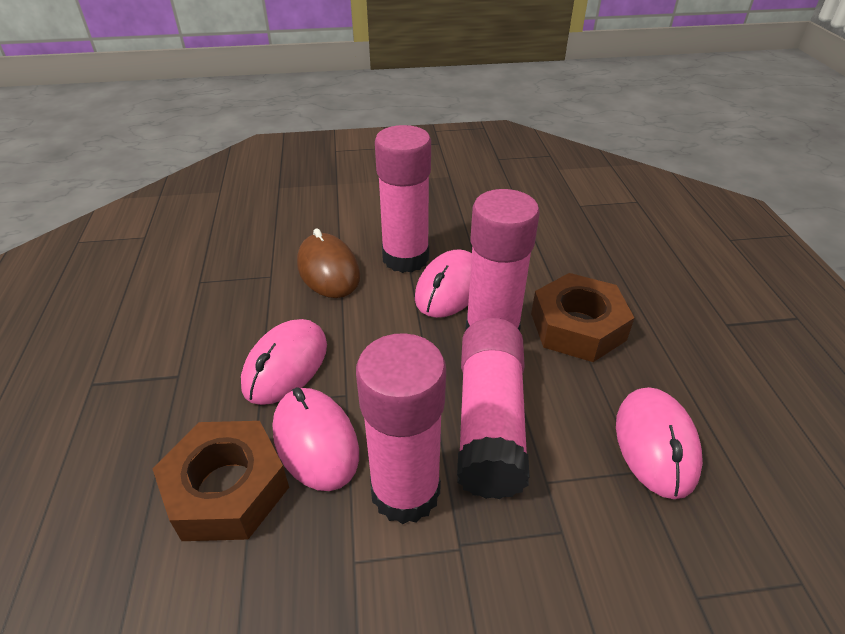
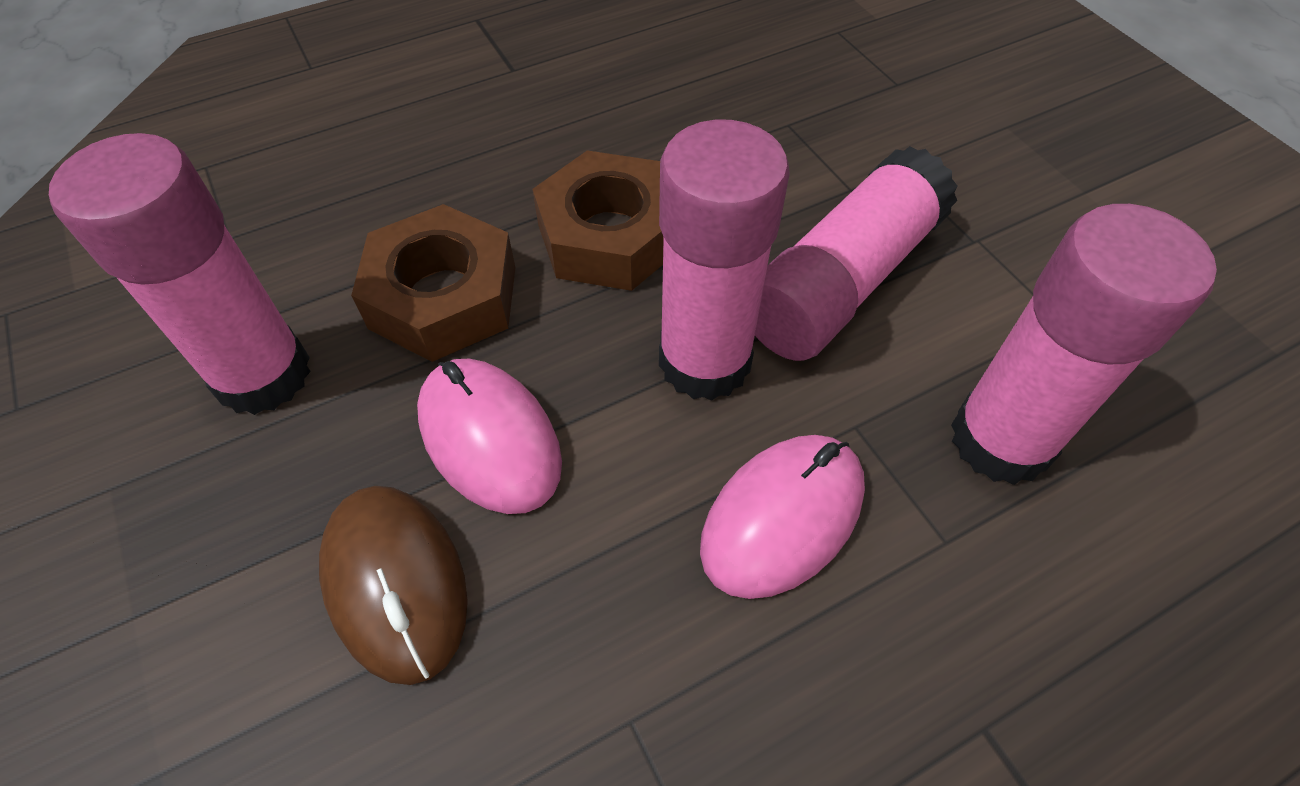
pink mouse: 4 -> 2

